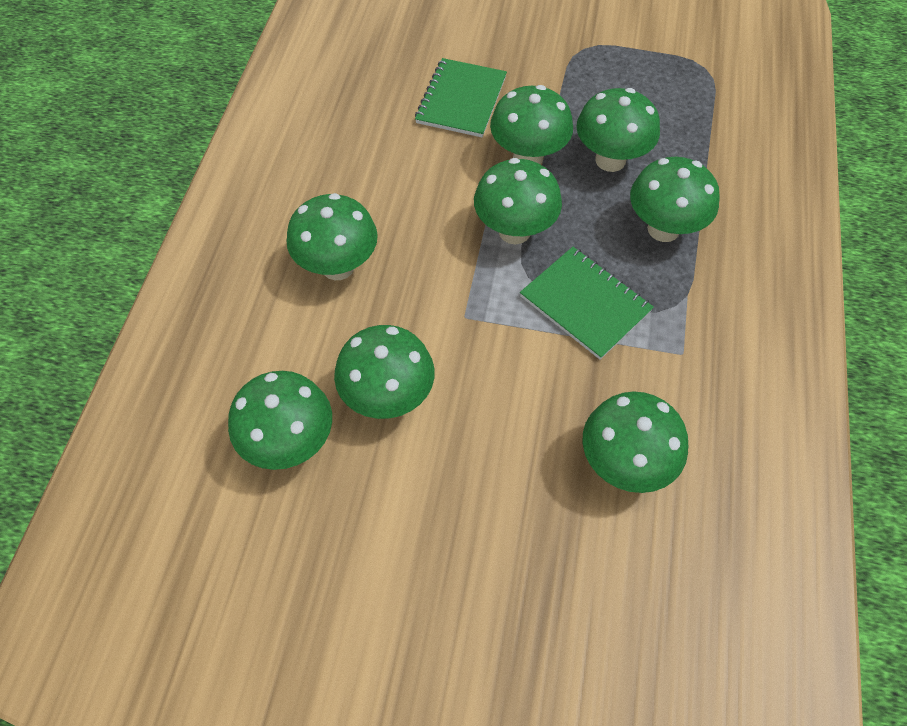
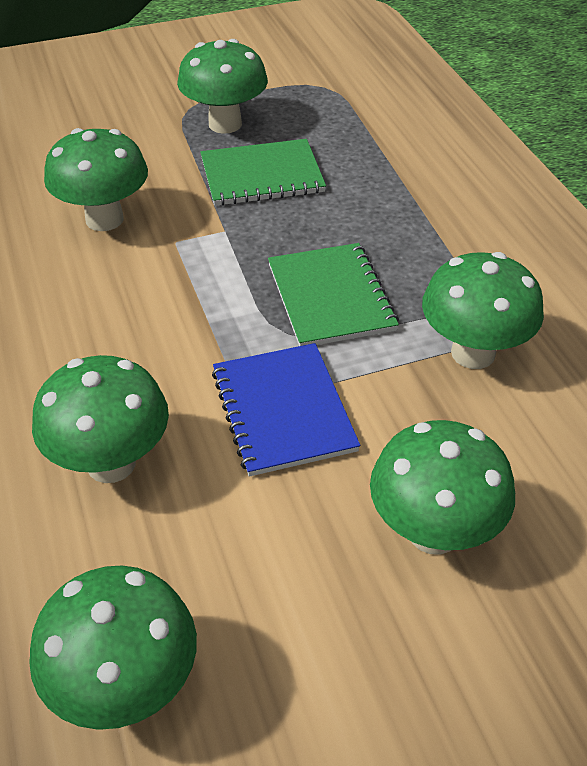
blue notebook: 0 -> 1
green mushroom: 8 -> 6

